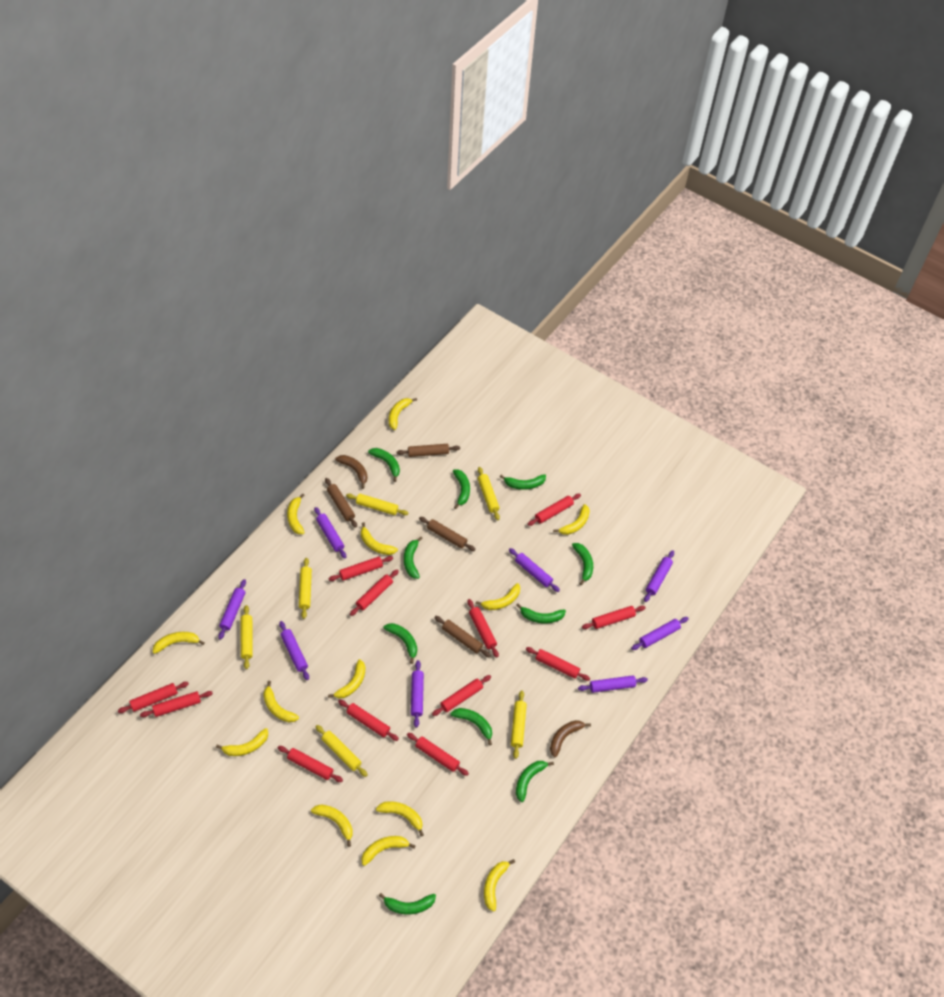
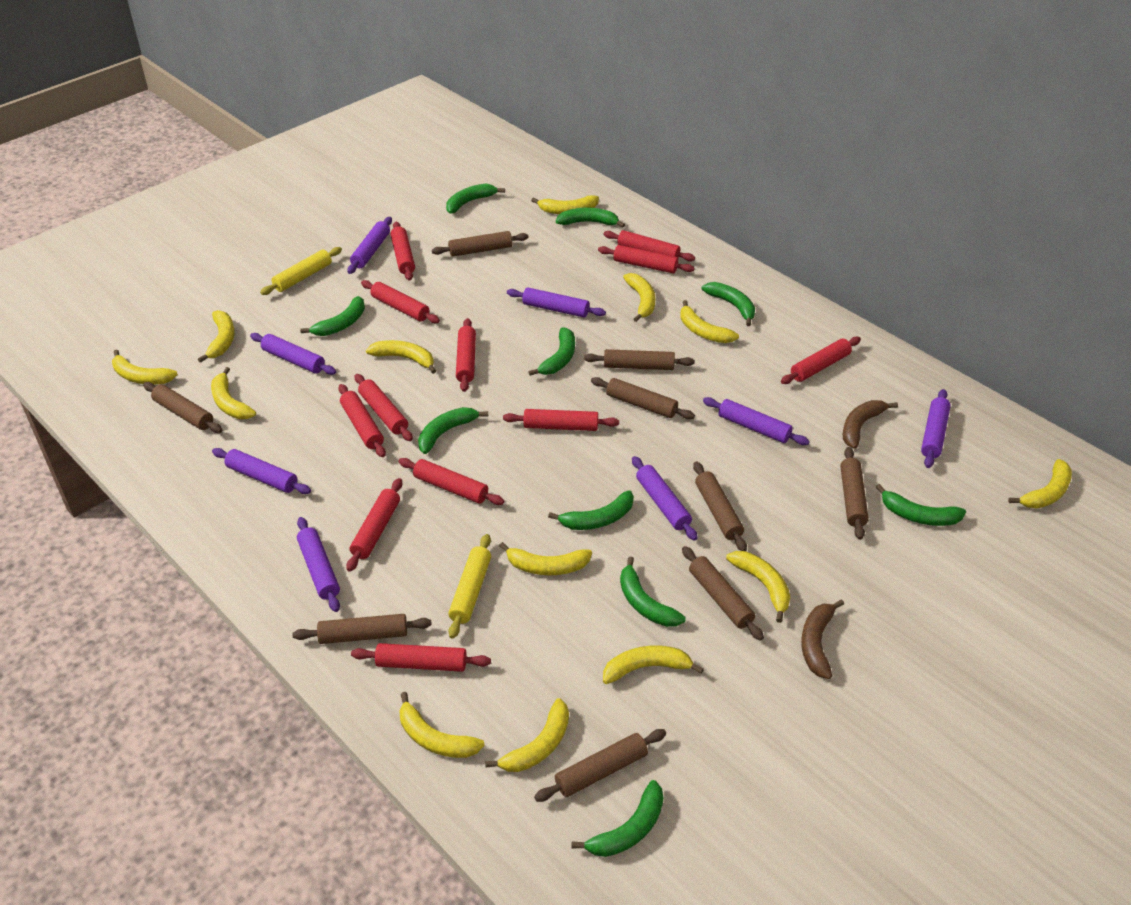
brown rolling pin: 4 -> 9
yellow rolling pin: 6 -> 2

